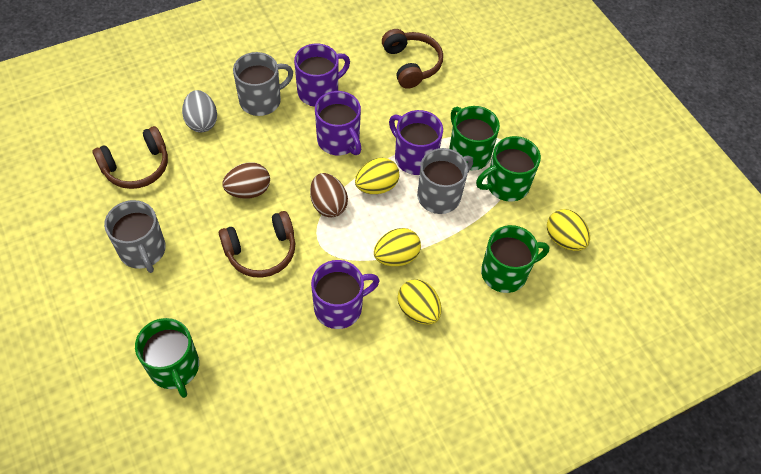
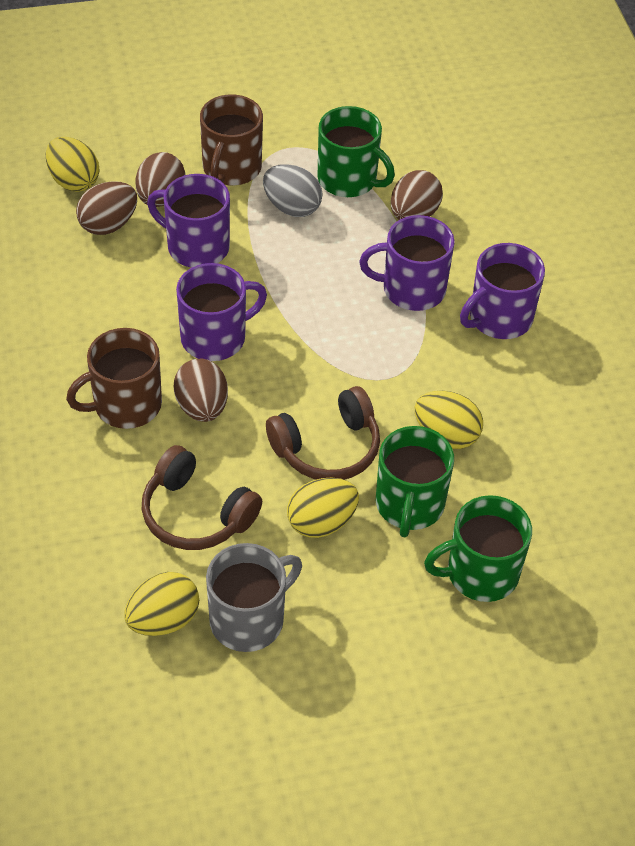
brown egg: 2 -> 4
brown headphones: 3 -> 2
brown mug: 0 -> 2
green mug: 4 -> 3
grey mug: 3 -> 1

